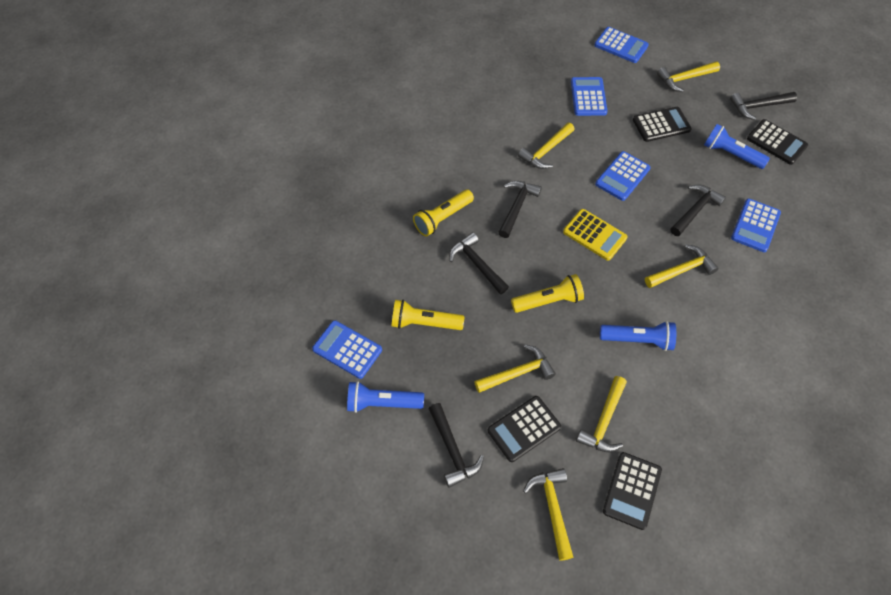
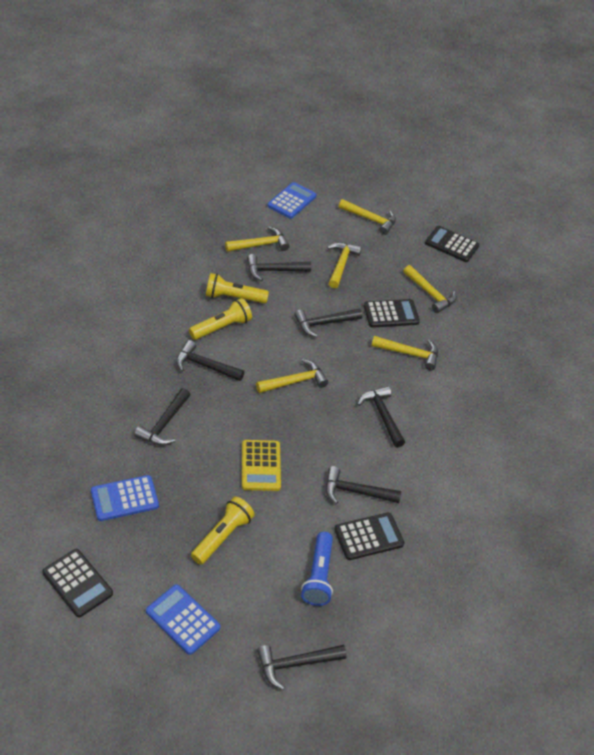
black hammer: 5 -> 7
blue calculator: 5 -> 3
blue flashlight: 3 -> 1

